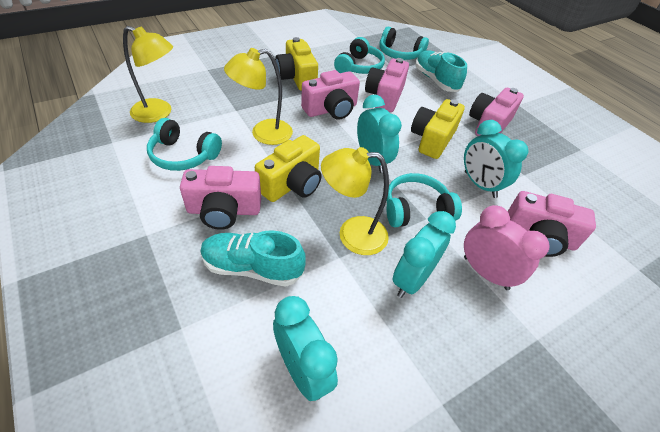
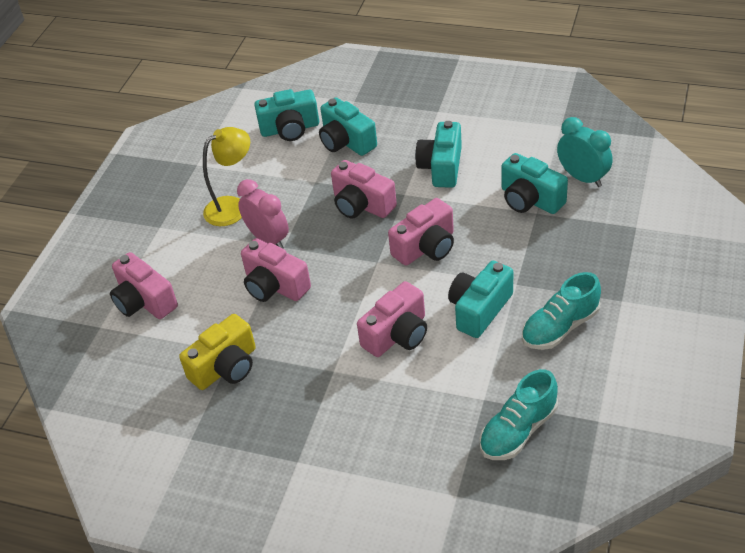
turquoise camera: 0 -> 5
turquoise clock: 4 -> 1
turquoise headphones: 4 -> 0
yellow camera: 3 -> 1
yellow lamp: 3 -> 1

